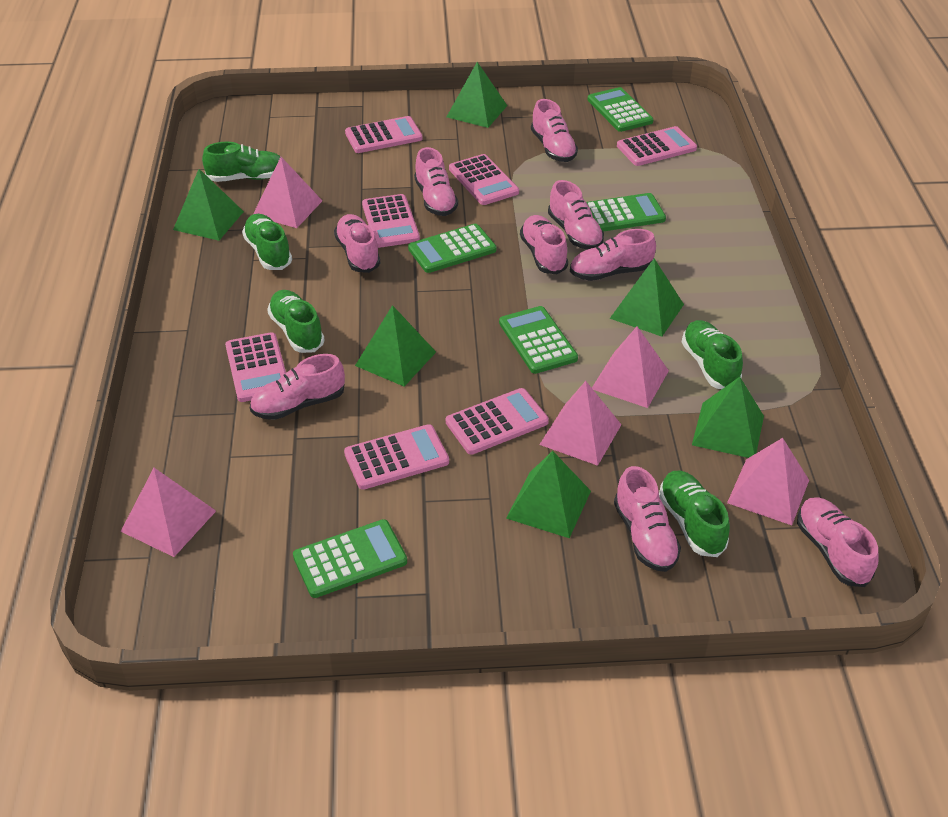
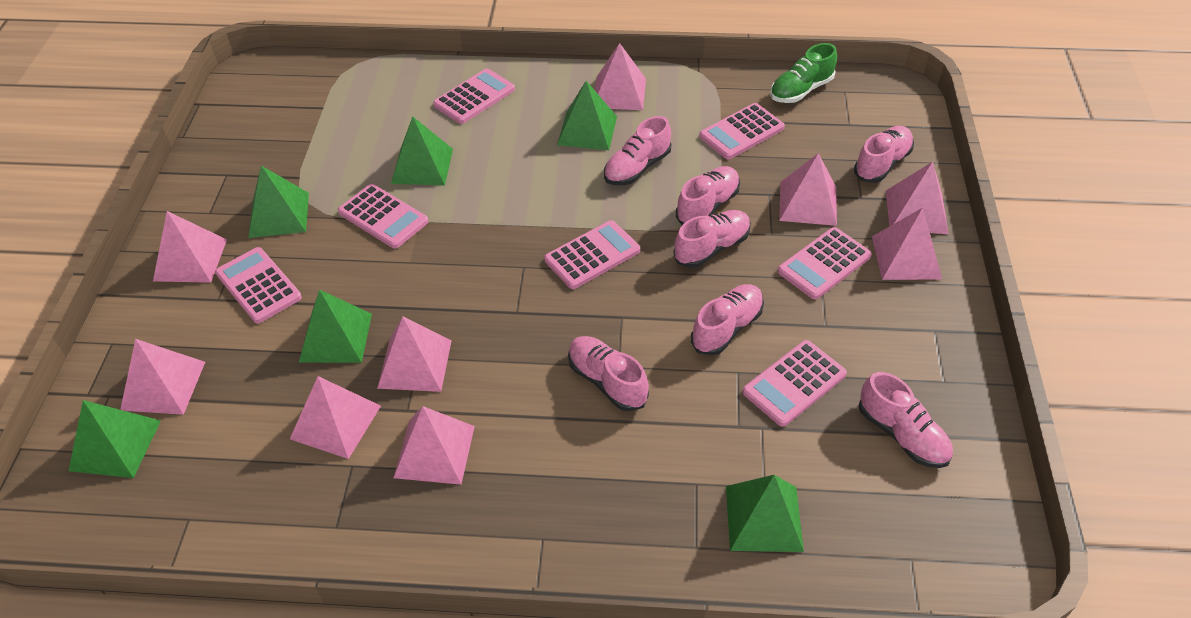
green calculator: 5 -> 0
green shoe: 5 -> 1
pink pyramid: 5 -> 9
pink shoe: 9 -> 7

